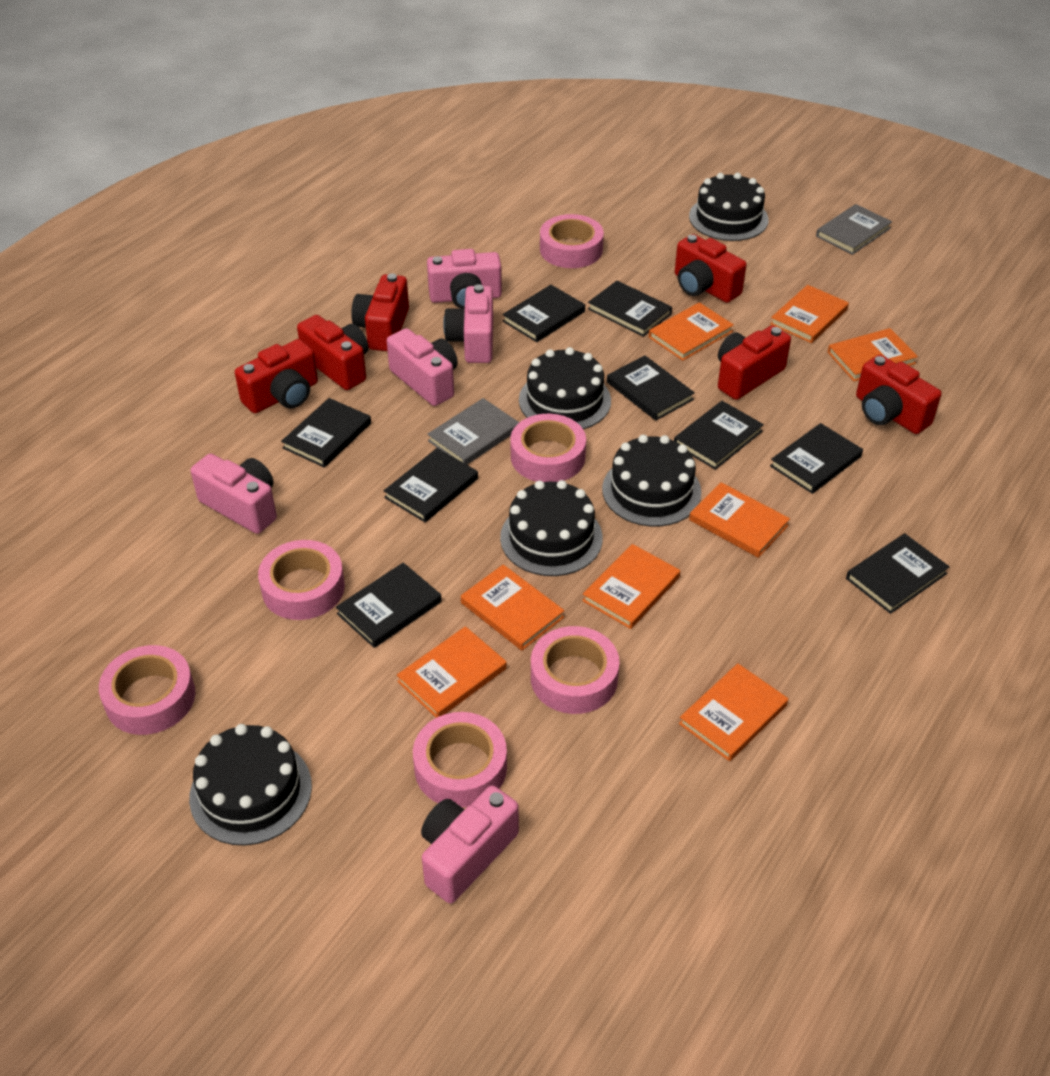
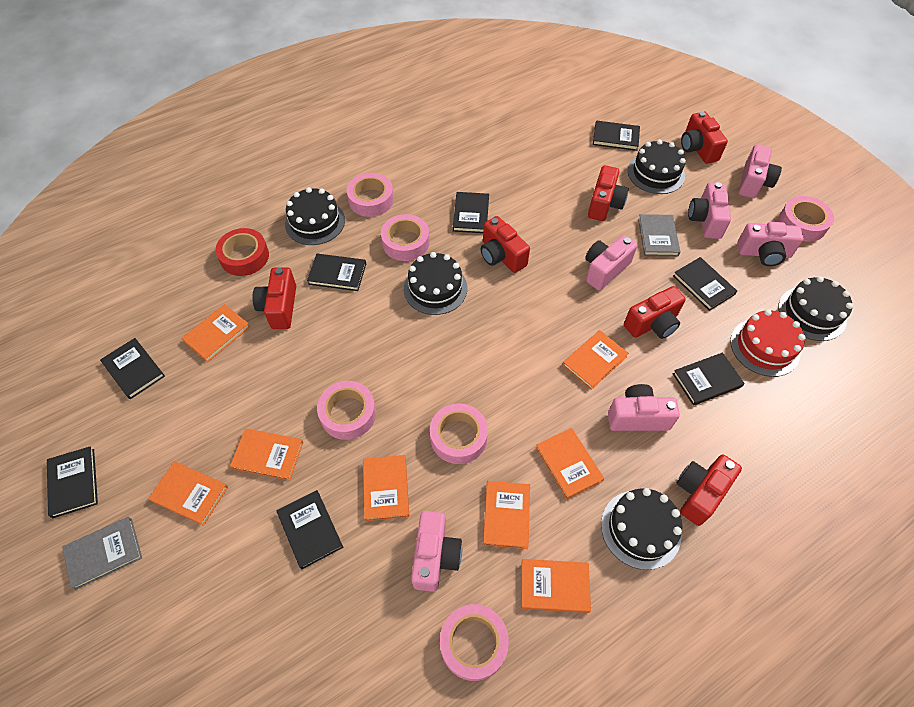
black book: 9 -> 8
pink camera: 5 -> 6
red cake: 0 -> 1
red tape: 0 -> 1

